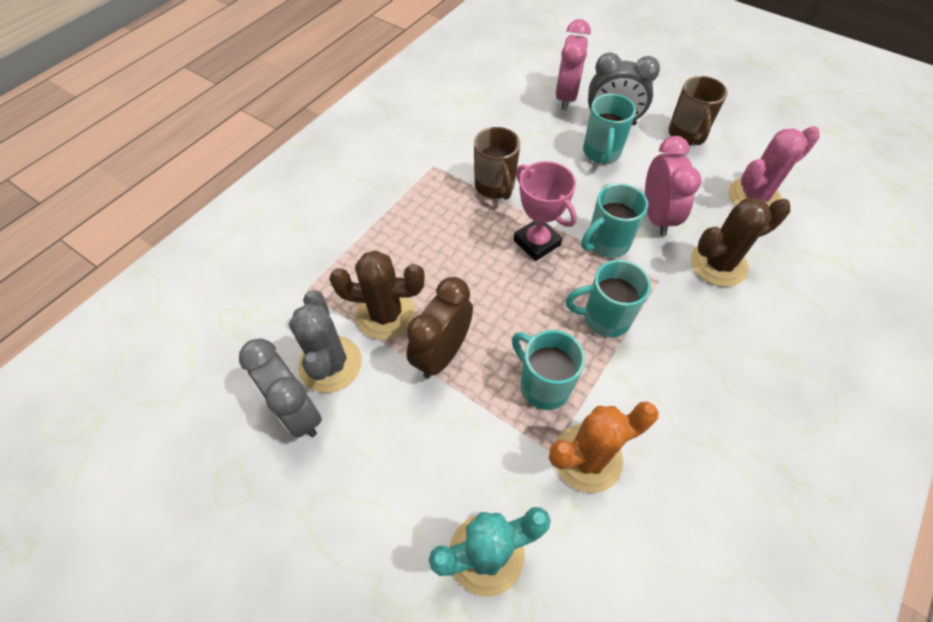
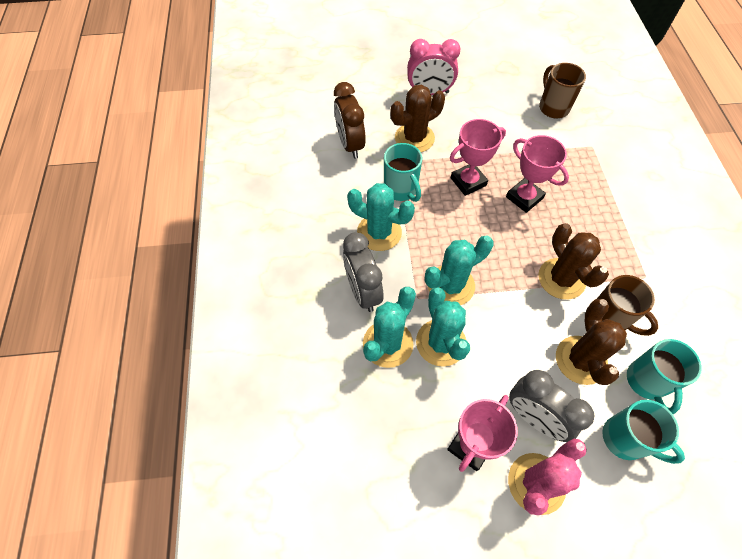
brown cactus: 2 -> 3
grey cactus: 1 -> 0
orange cactus: 1 -> 0
pink clock: 2 -> 1
pink trophy: 1 -> 3
turquoise cactus: 1 -> 4
turquoise mug: 4 -> 3

